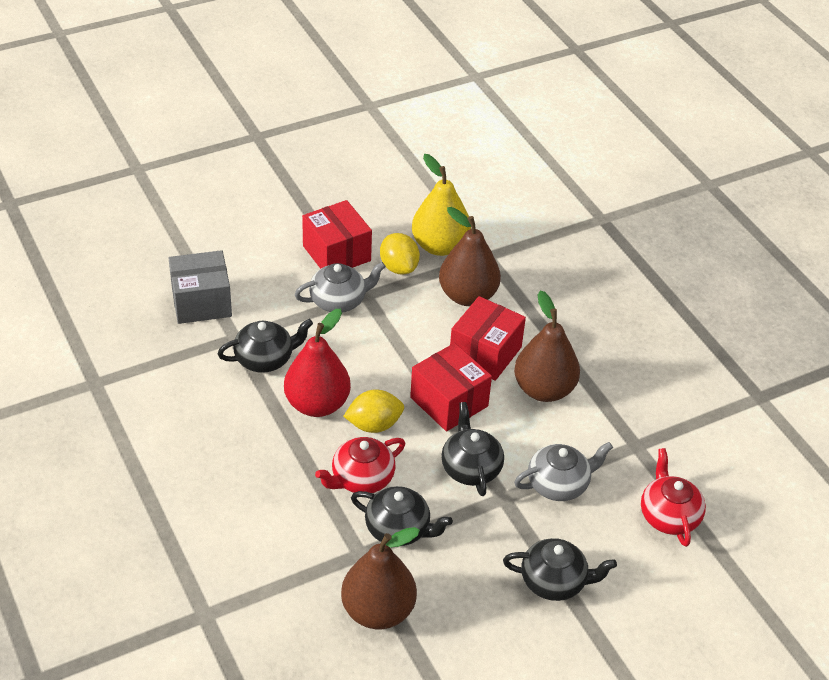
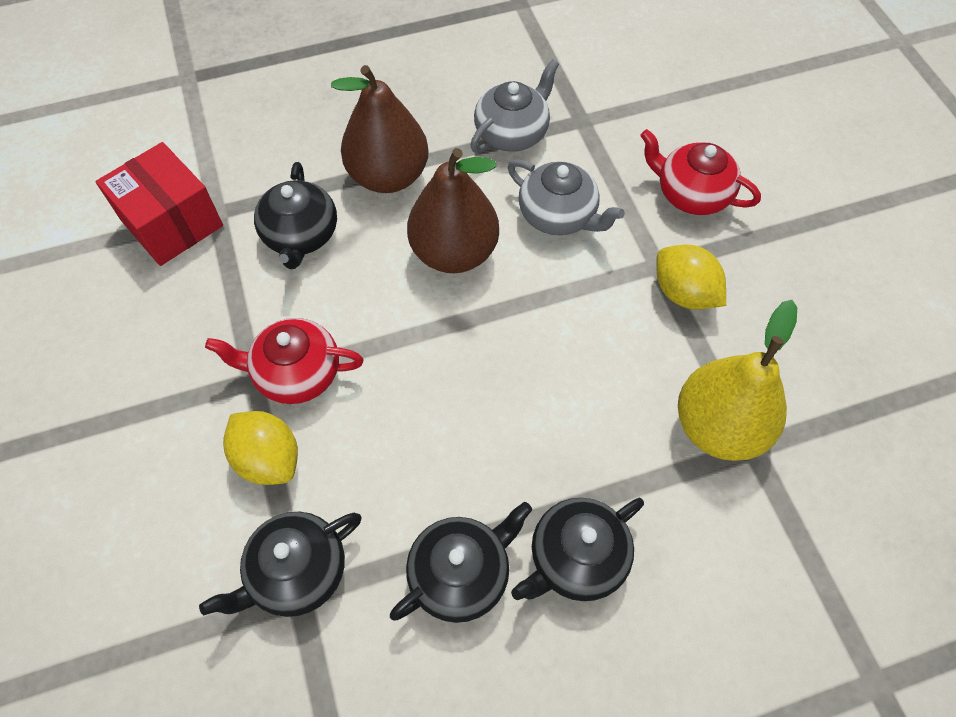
brown pear: 3 -> 2
grey box: 1 -> 0
red box: 3 -> 1
red pear: 1 -> 0

